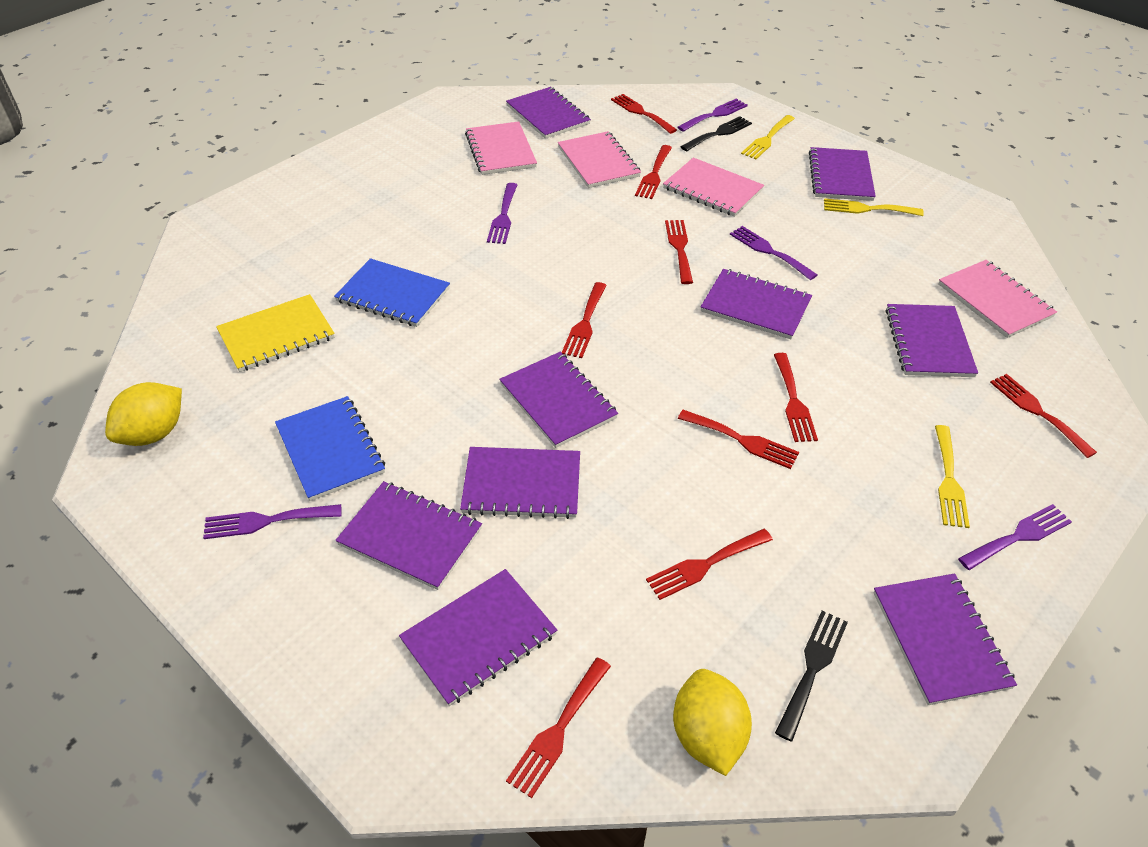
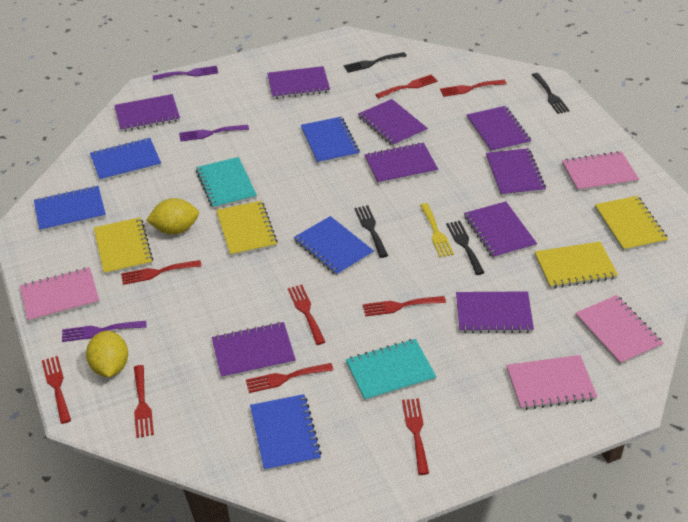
black fork: 2 -> 4
blue notebook: 2 -> 5
purple fork: 5 -> 3
turquoise notebook: 0 -> 2
yellow fork: 3 -> 1
yellow notebook: 1 -> 4

